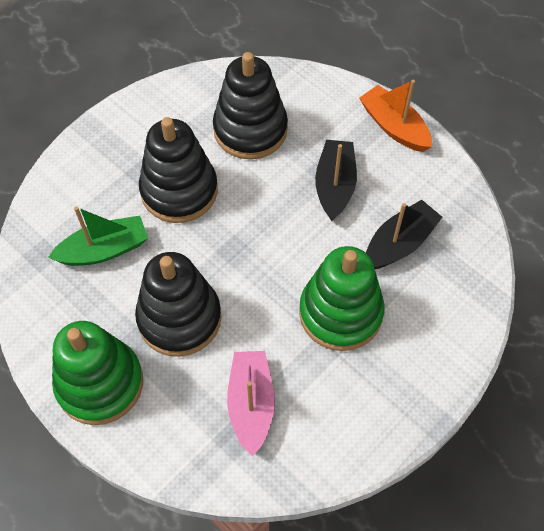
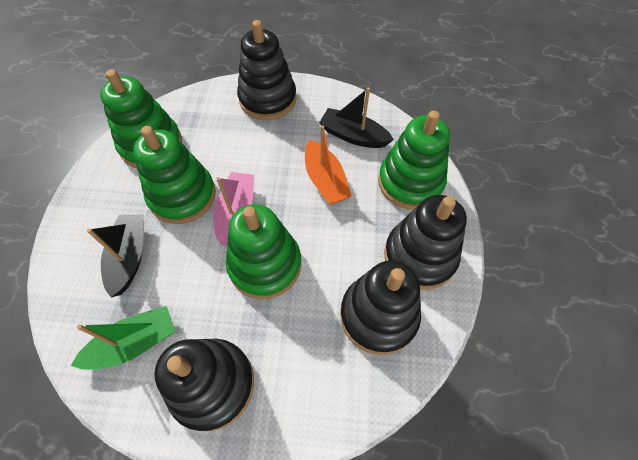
black stacking toy: 3 -> 4
green stacking toy: 2 -> 4

